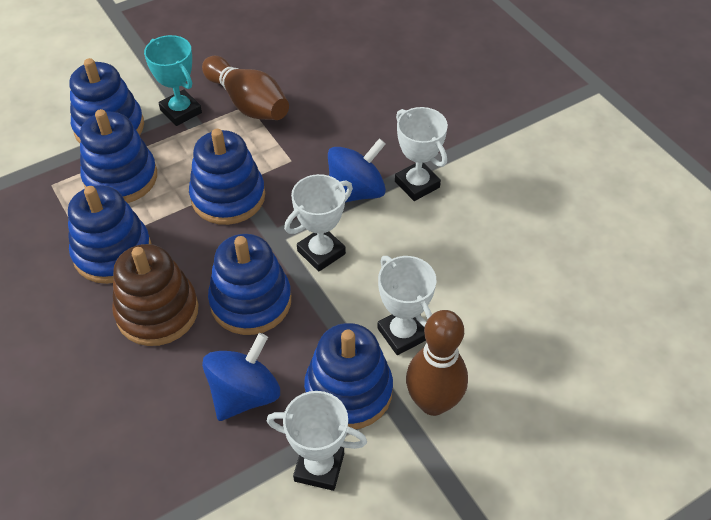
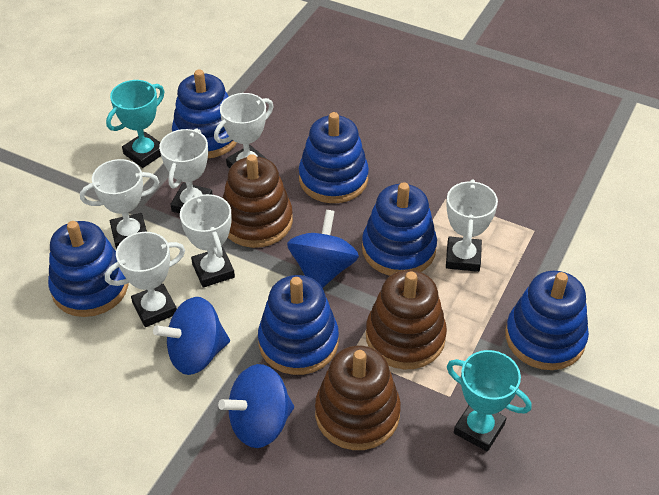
blue spinning top: 2 -> 3
brown bowling pin: 2 -> 0
brown stacking toy: 1 -> 3
turquoise trophy: 1 -> 2
white trophy: 4 -> 6

